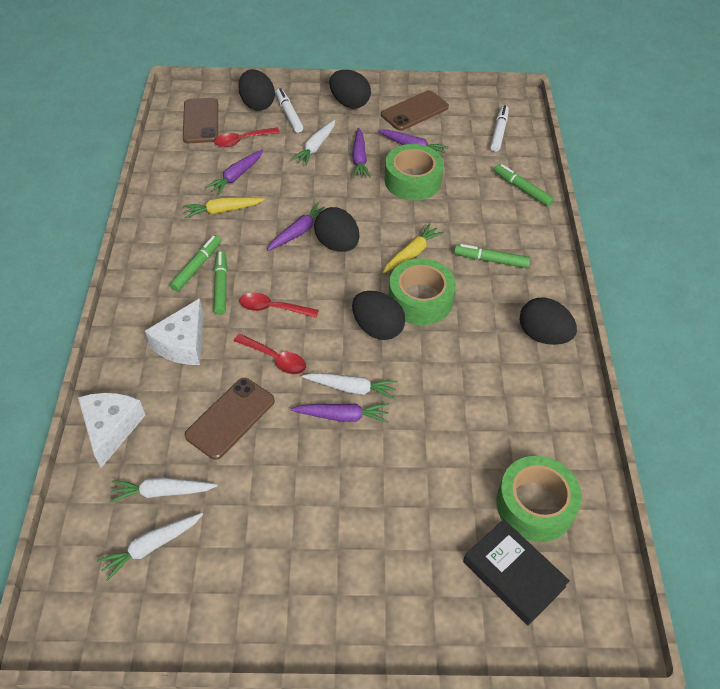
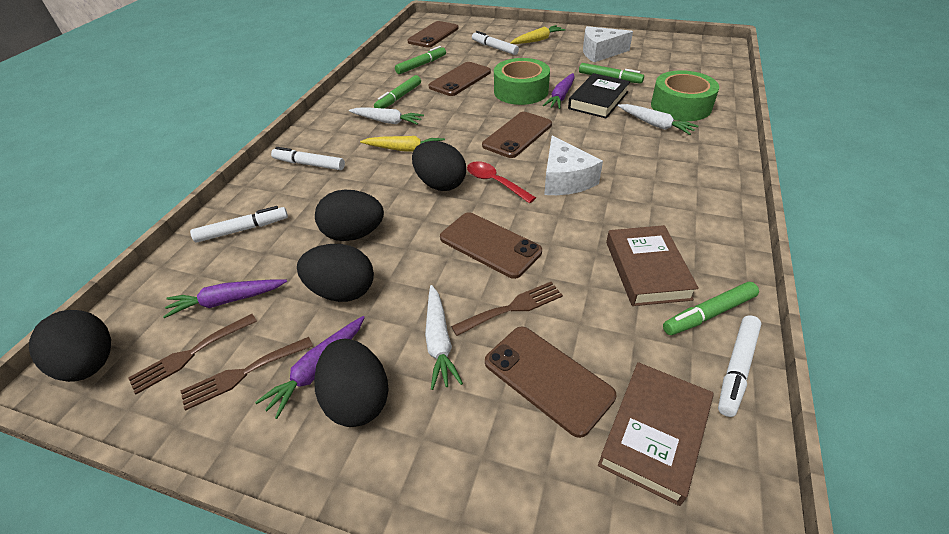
brown book: 0 -> 2
brown fork: 0 -> 3
brown phone: 3 -> 5
green tape: 3 -> 2
purple carrot: 5 -> 3
red spoon: 3 -> 1
white carrot: 4 -> 3
white marker: 2 -> 4

